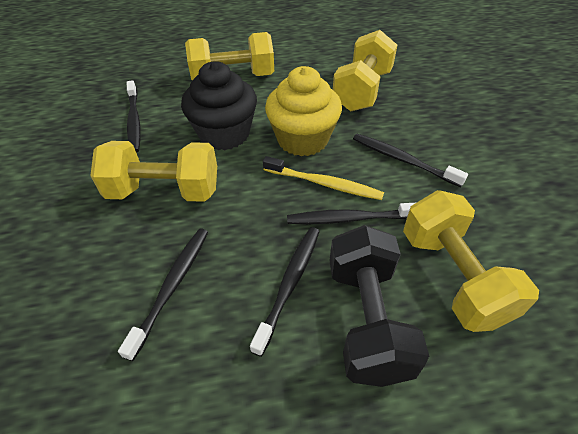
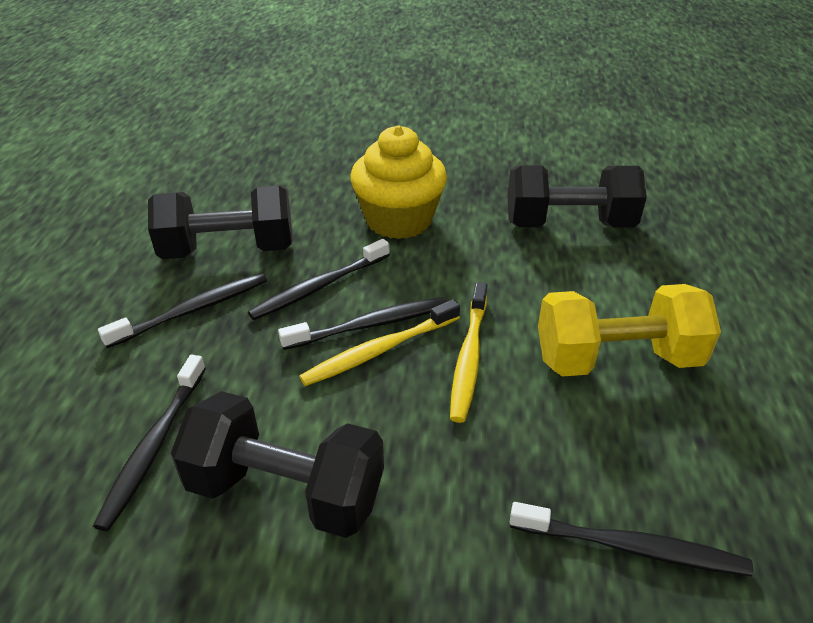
black cupcake: 1 -> 0
black dumbbell: 1 -> 3
yellow dumbbell: 4 -> 1
yellow toothbrush: 1 -> 2

